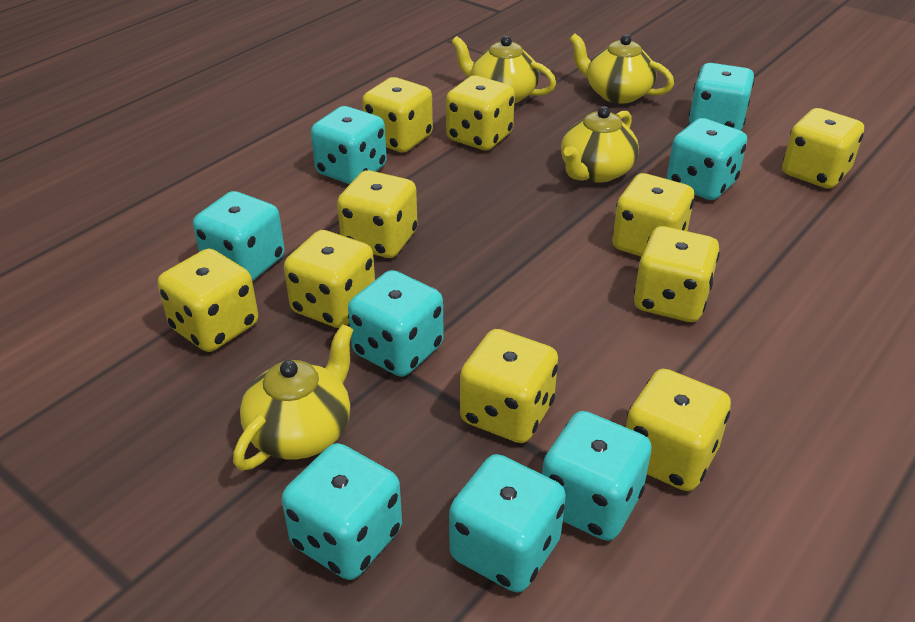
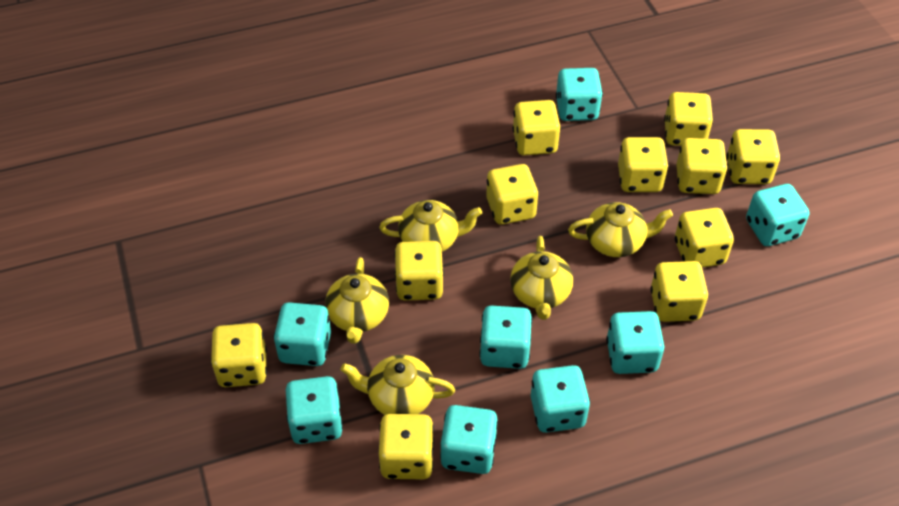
yellow dice: 10 -> 11
yellow teapot: 4 -> 5

